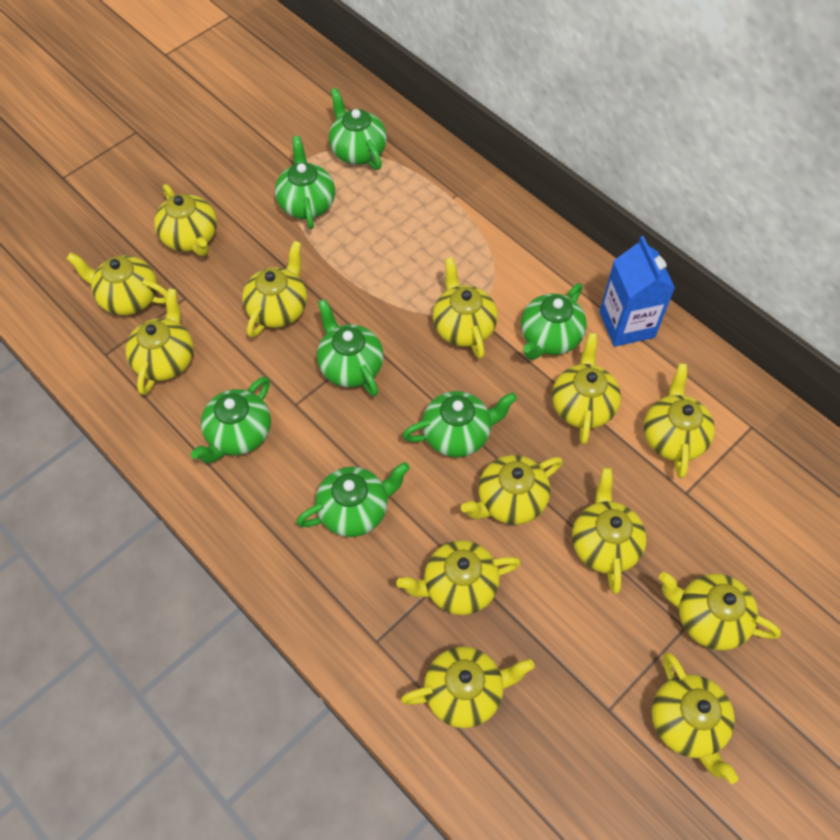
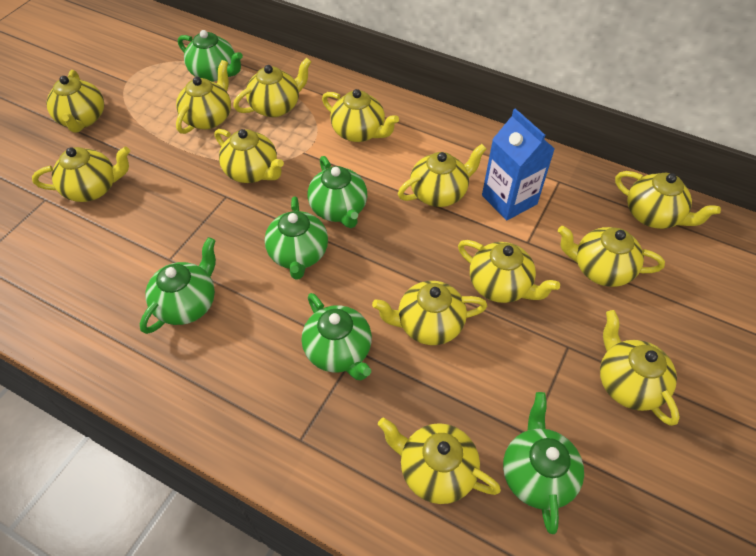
green teapot: 7 -> 6

